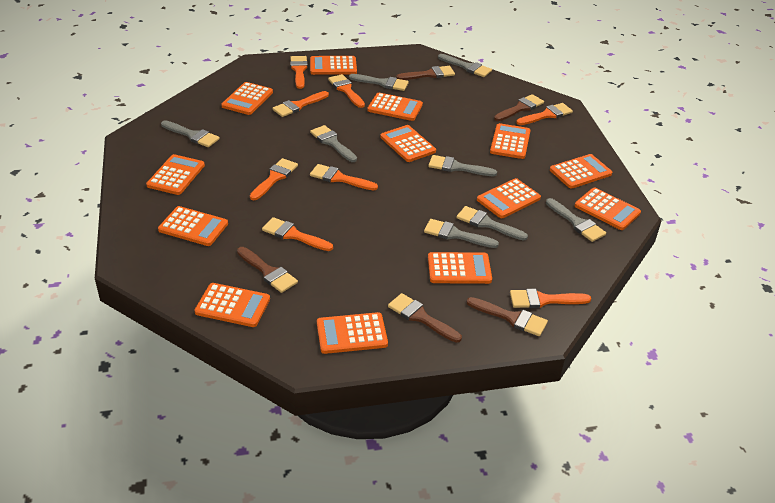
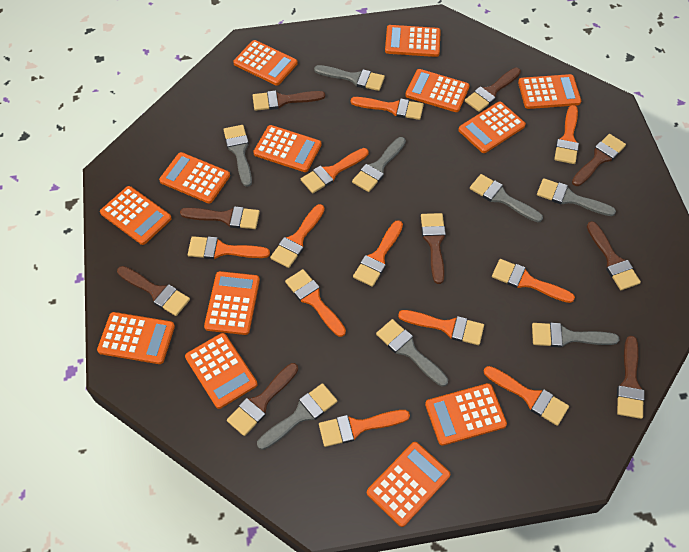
brown brush: 5 -> 9
orange brush: 8 -> 11

